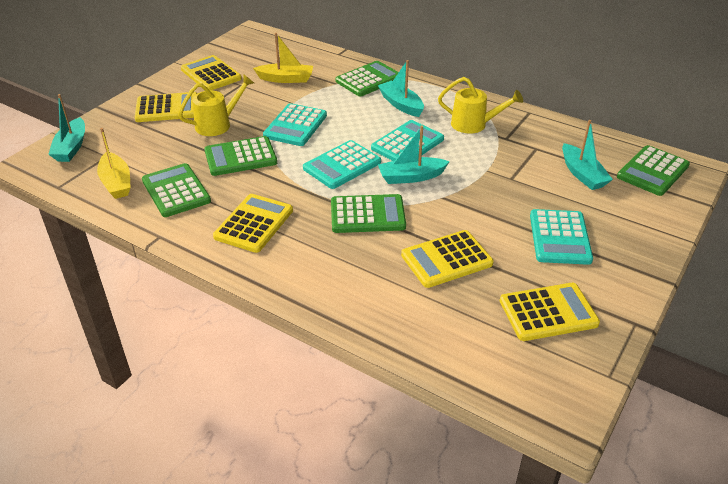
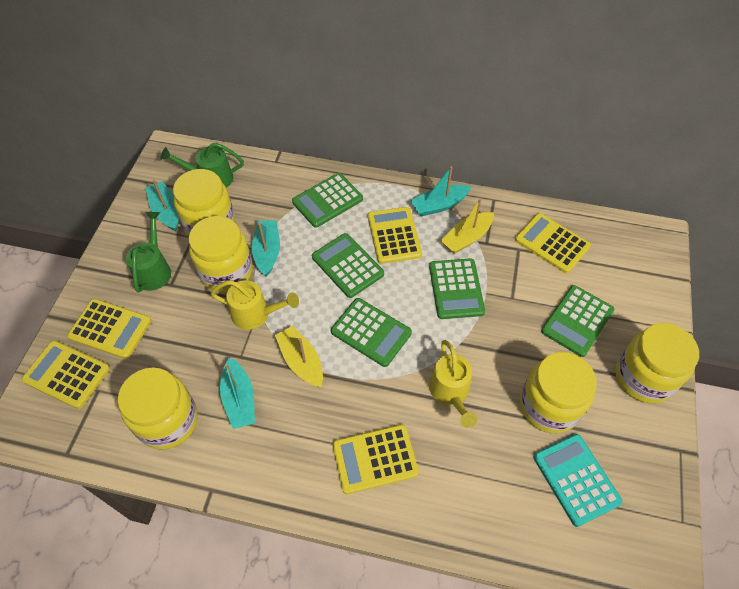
green watering can: 0 -> 2
turquoise calculator: 4 -> 1
yellow jar: 0 -> 5

